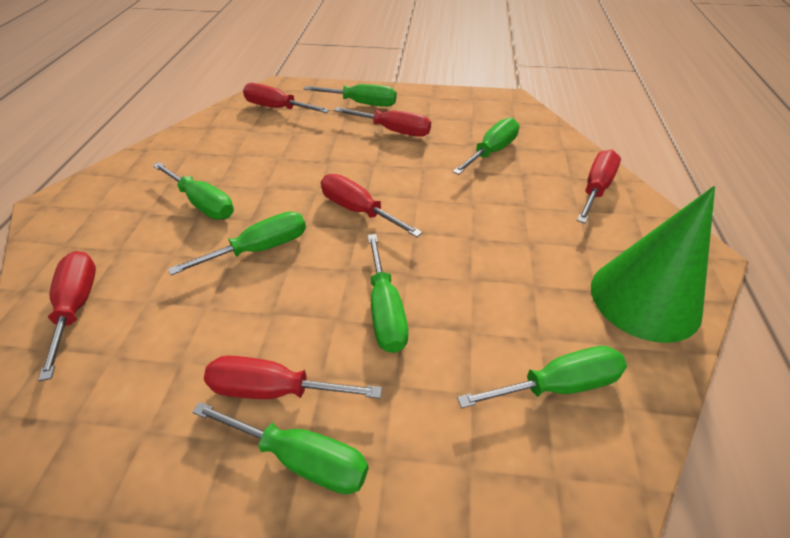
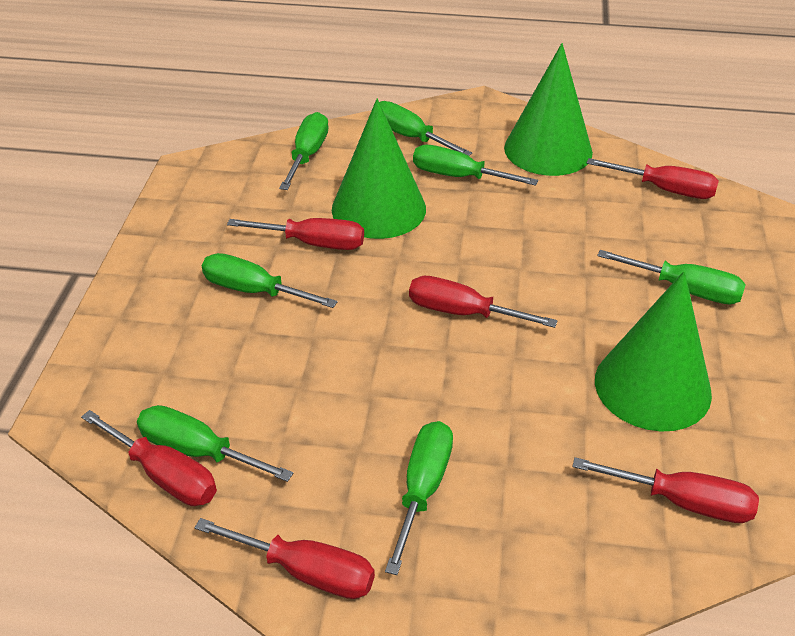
green cone: 1 -> 3

